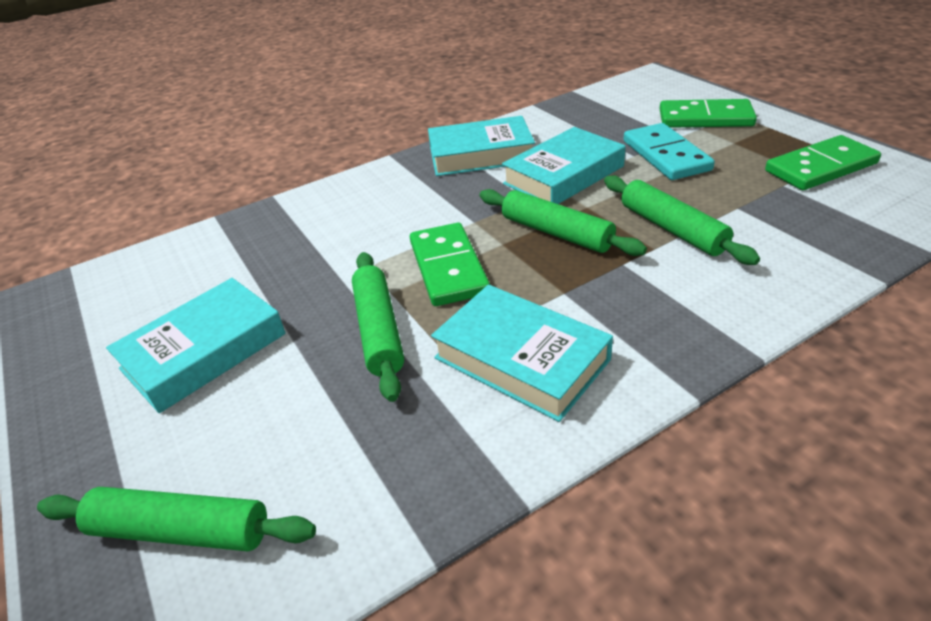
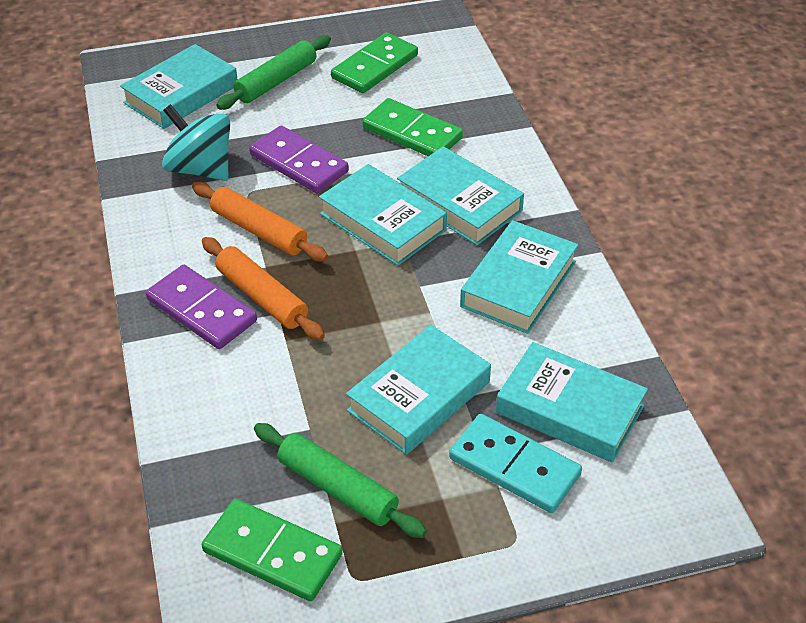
green rolling pin: 4 -> 2
orange rolling pin: 0 -> 2
purple domino: 0 -> 2
turquoise book: 4 -> 6
turquoise spinning top: 0 -> 1

